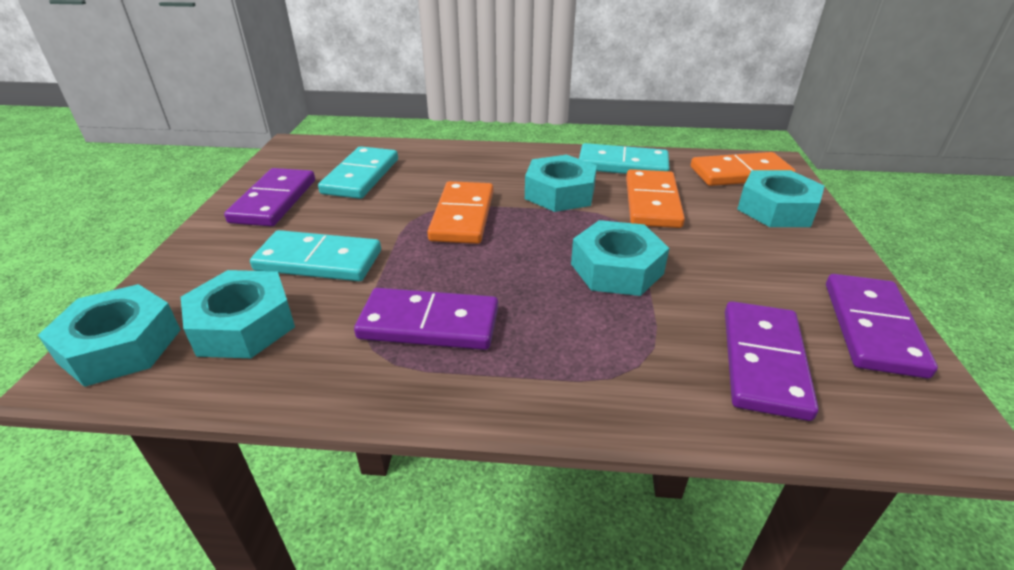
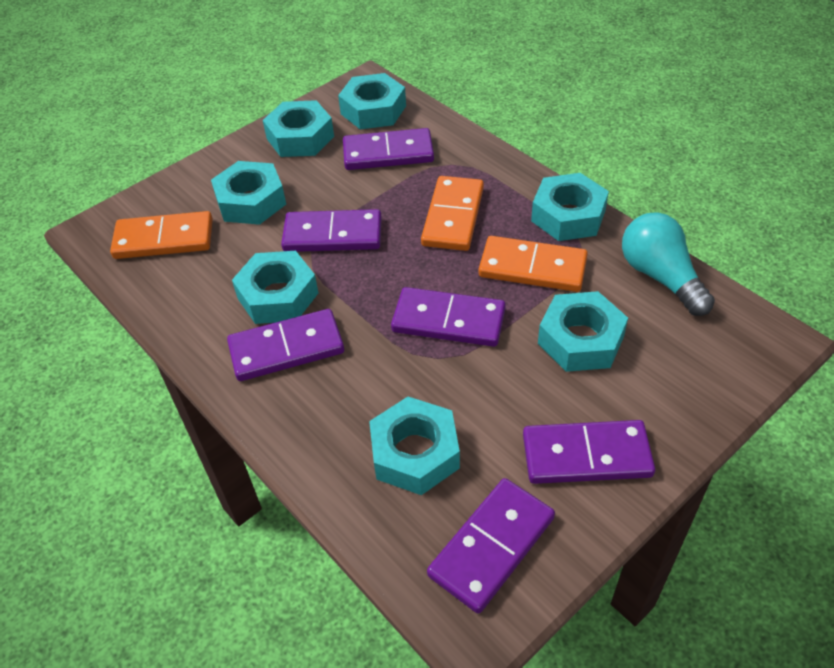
purple domino: 4 -> 6
turquoise domino: 3 -> 0
turquoise light bulb: 0 -> 1
turquoise nut: 5 -> 7

